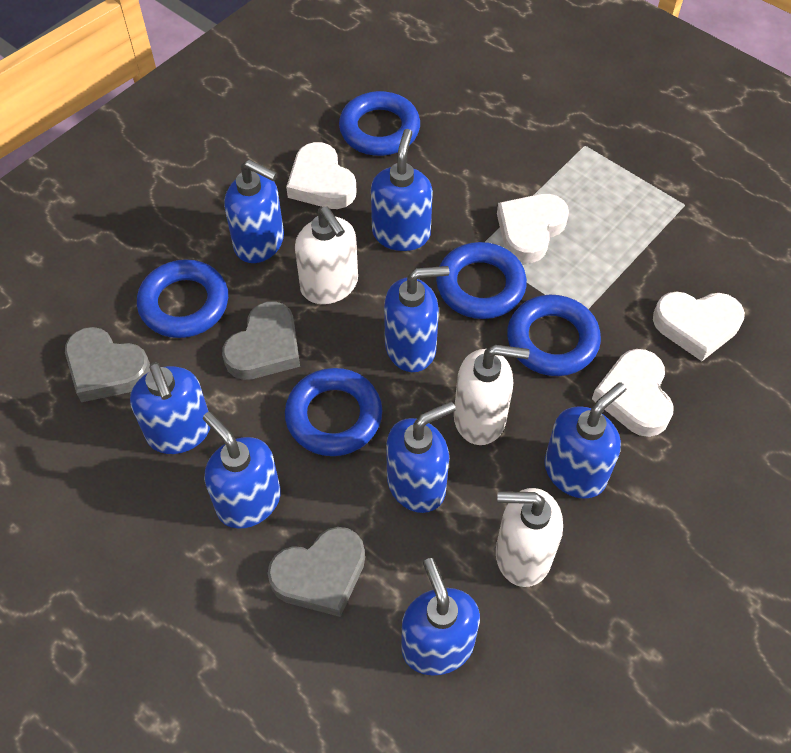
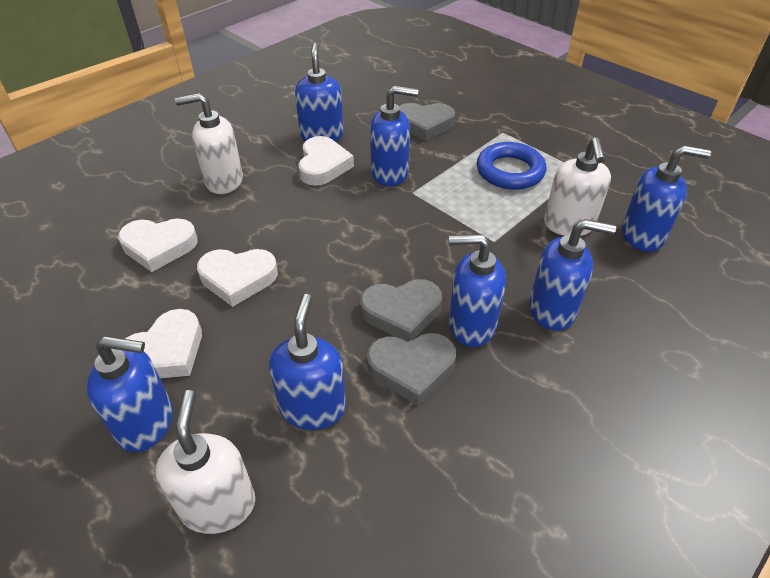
blue ring: 5 -> 1
blue soap dispenser: 8 -> 7

